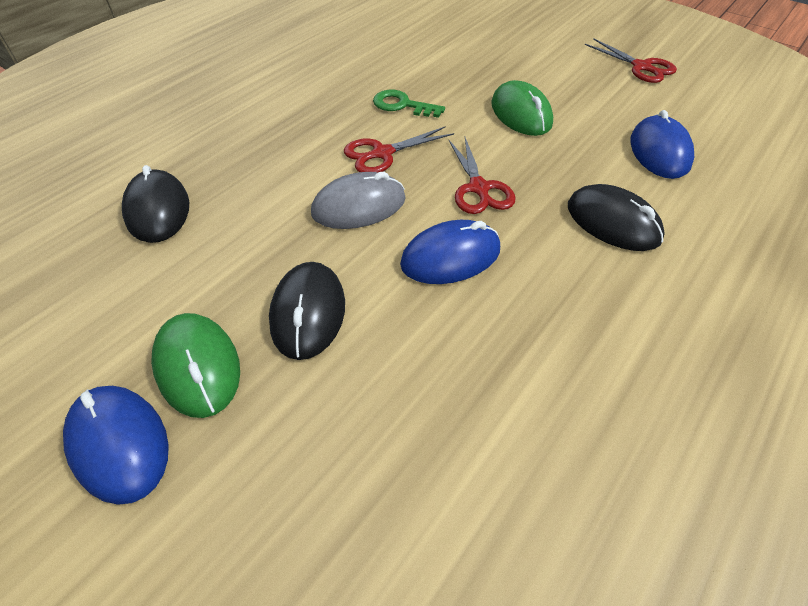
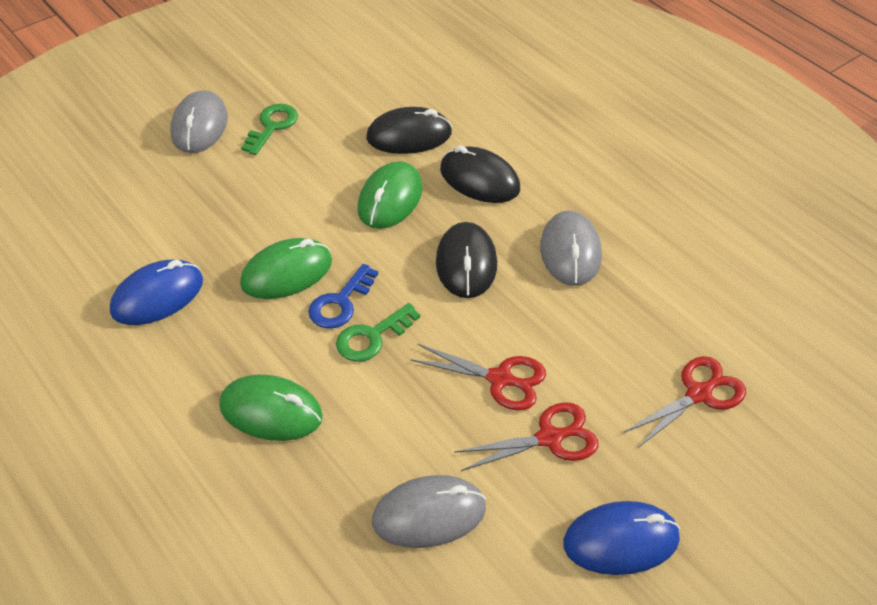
blue key: 0 -> 1
blue mouse: 3 -> 2
green key: 1 -> 2
green mouse: 2 -> 3
grey mouse: 1 -> 3

